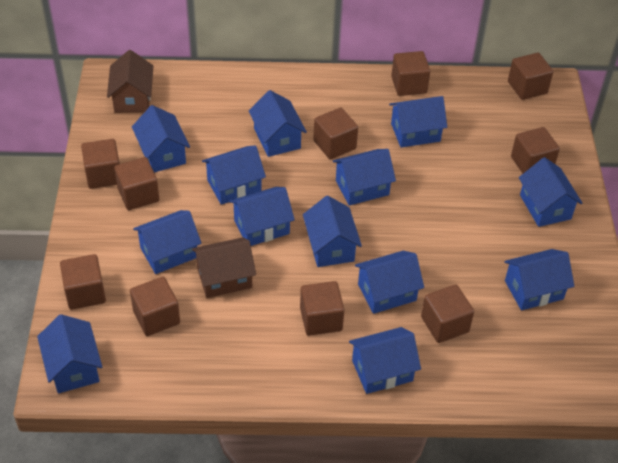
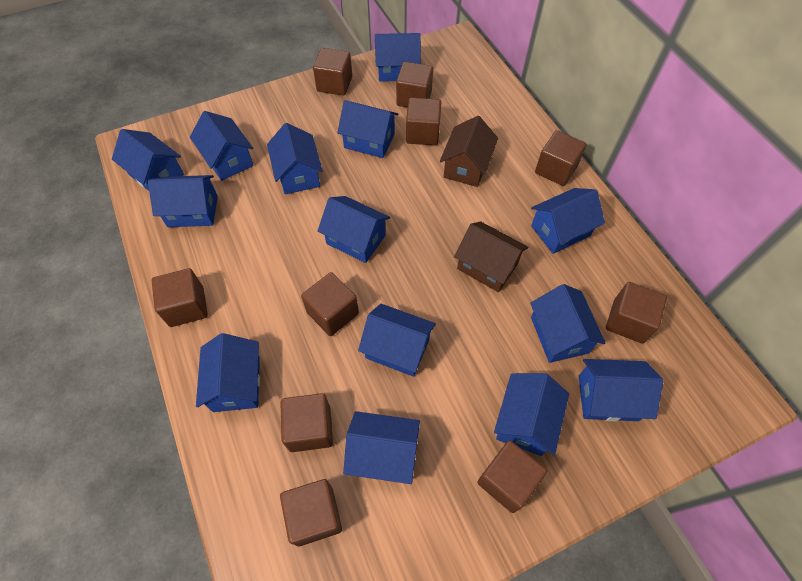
blue house: 13 -> 14

